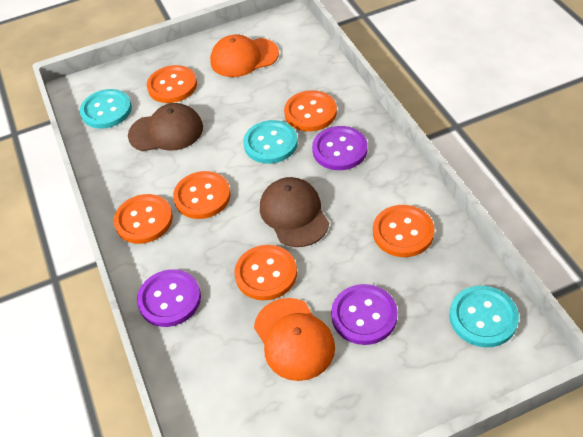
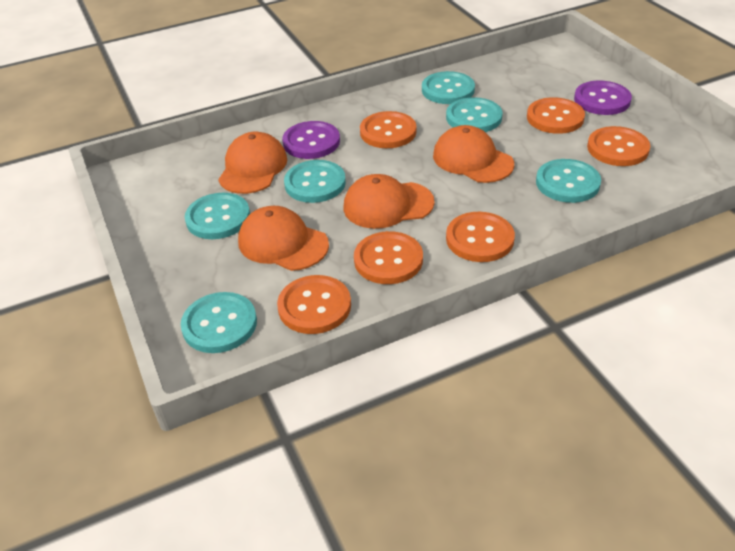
brown cap: 2 -> 0
orange cap: 2 -> 4
purple button: 3 -> 2
turquoise button: 3 -> 6

